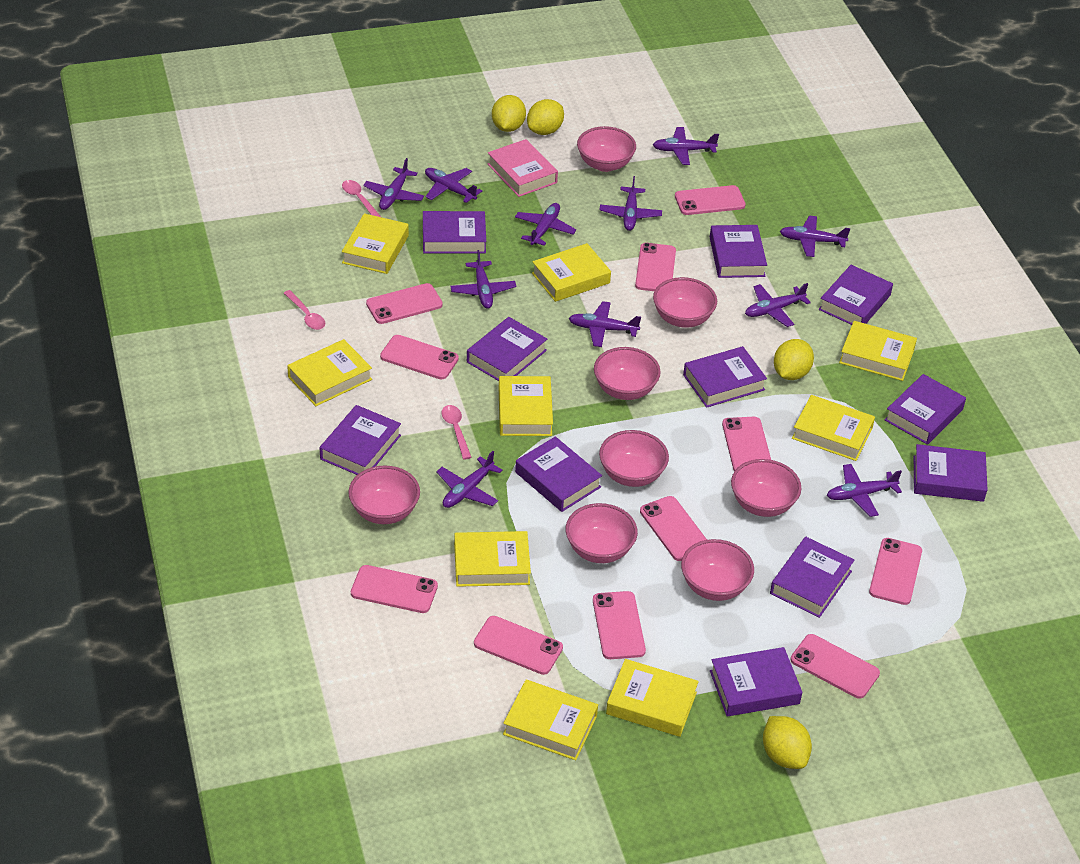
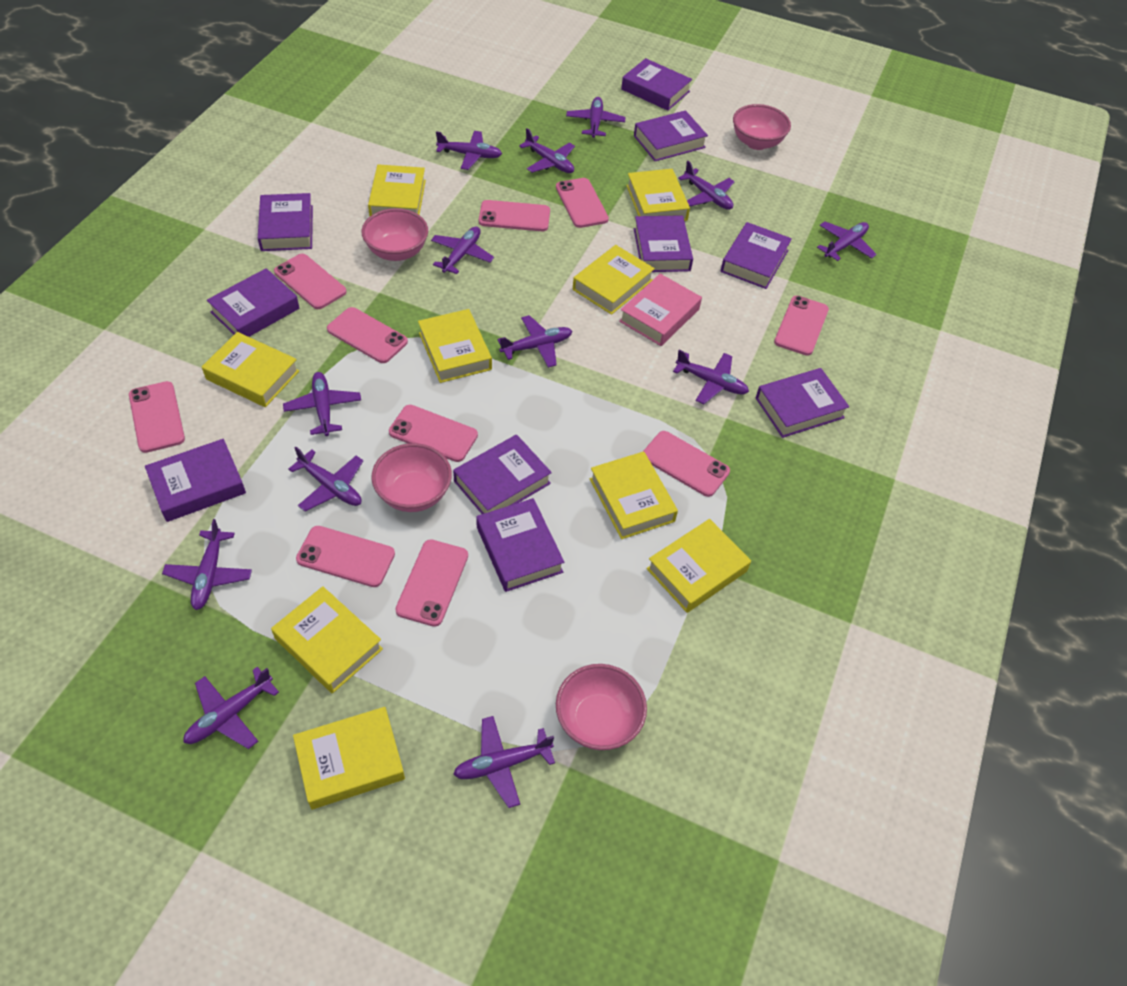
pink bowl: 8 -> 4
pink phone: 11 -> 10
pink spoon: 3 -> 0
purple book: 11 -> 10
purple plane: 11 -> 13
yellow lemon: 4 -> 0

